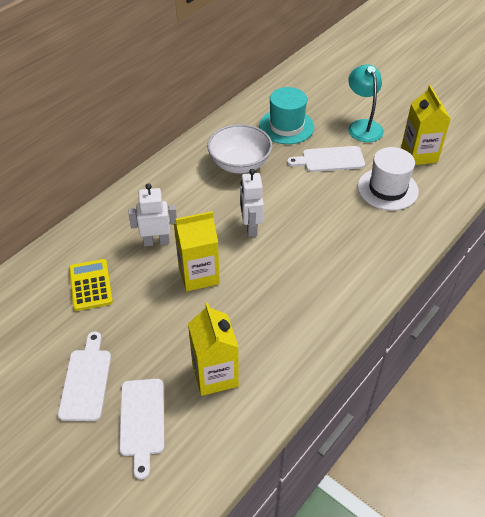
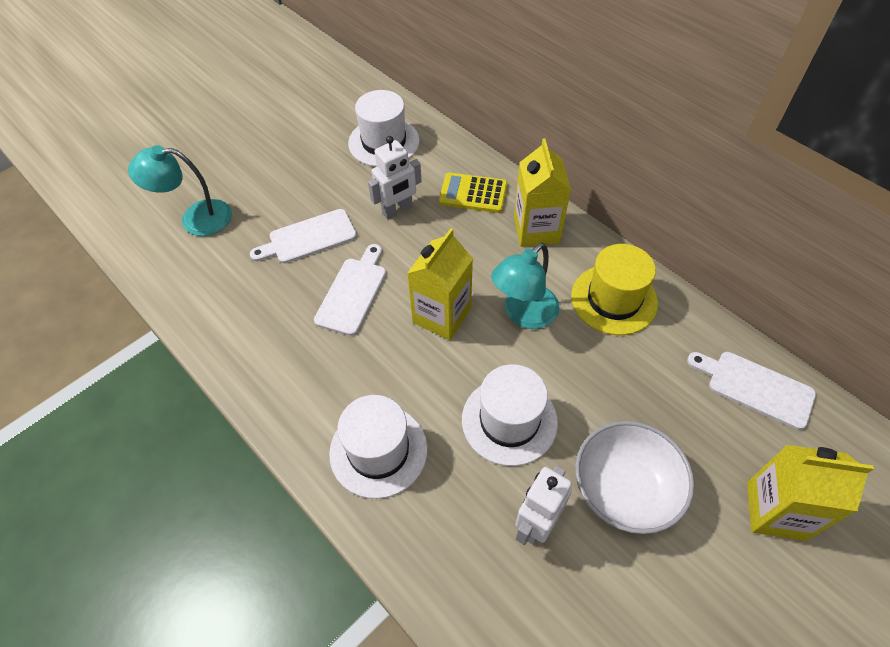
turquoise hat: 1 -> 0
turquoise lamp: 1 -> 2
white hat: 1 -> 3
yellow hat: 0 -> 1

